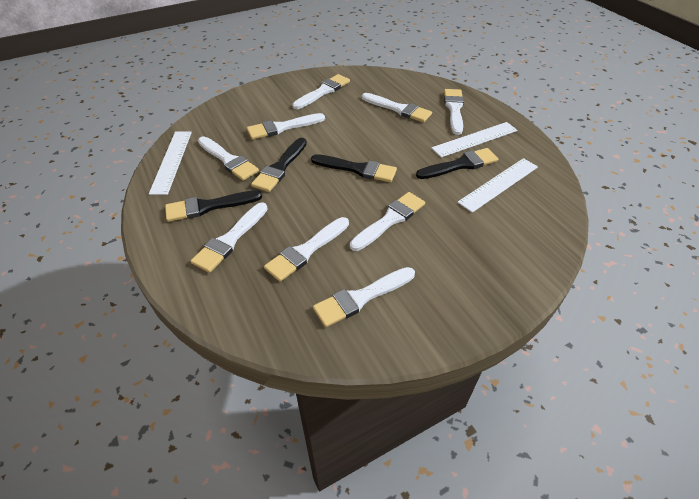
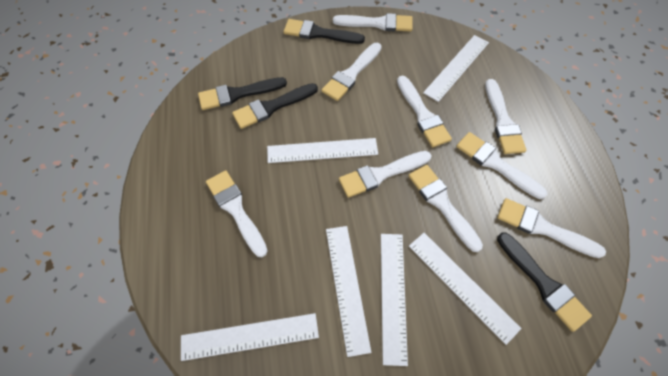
white ruler: 3 -> 6

